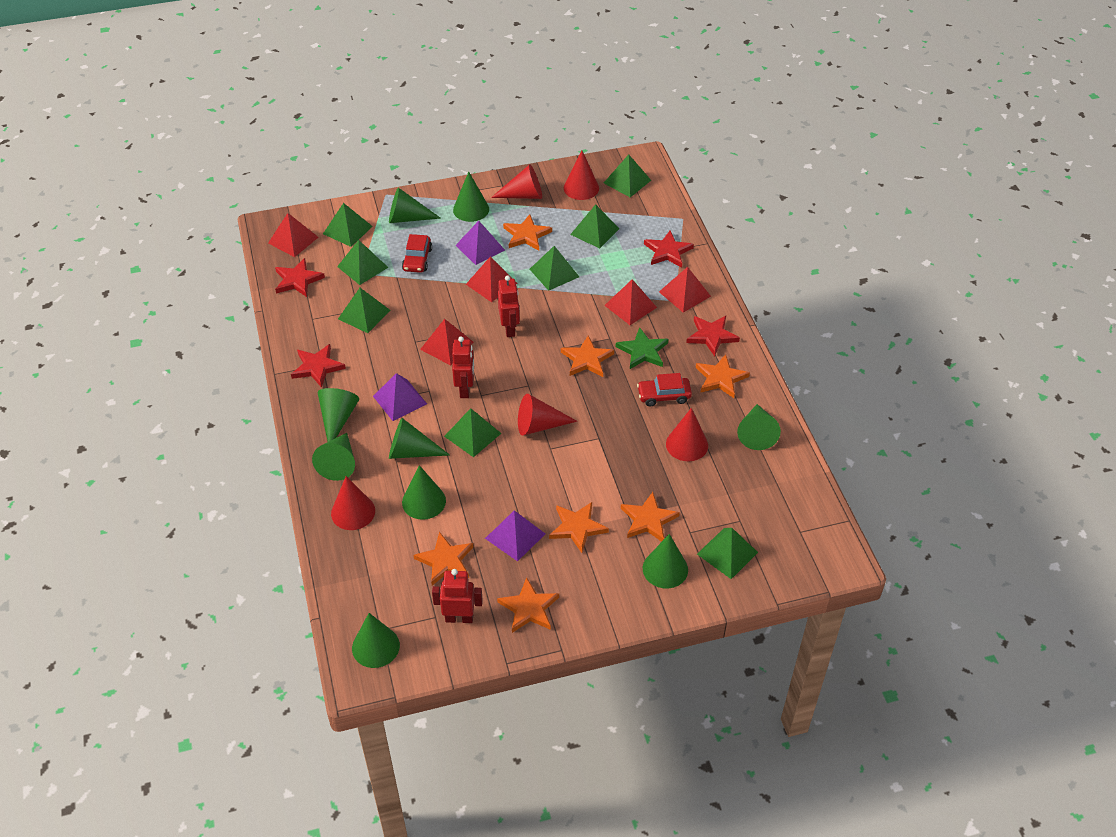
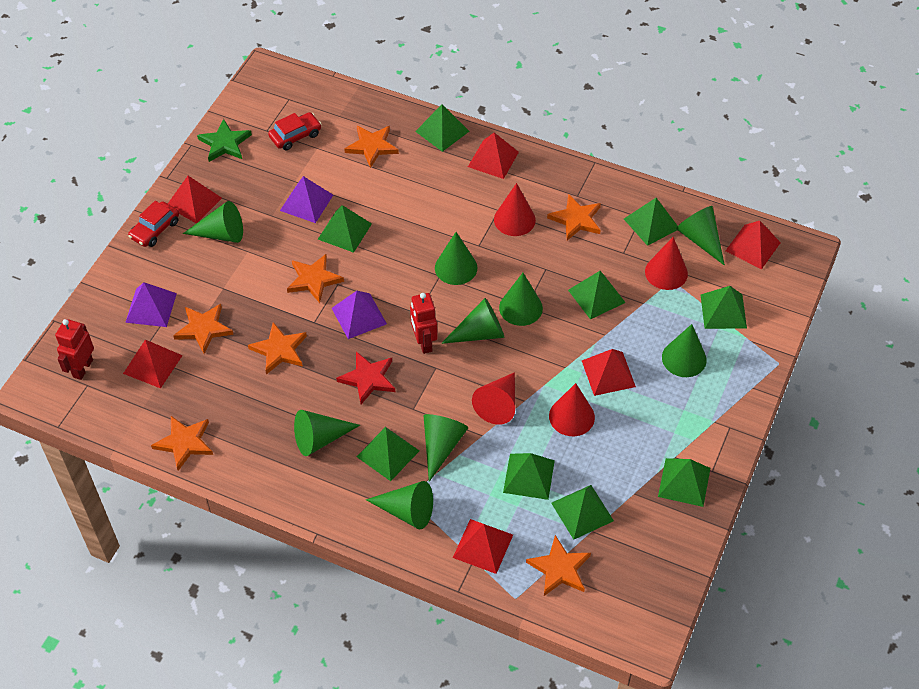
green pyramid: 8 -> 9
red cone: 5 -> 4
red pyramid: 5 -> 6
red robot: 3 -> 2
red star: 4 -> 1

